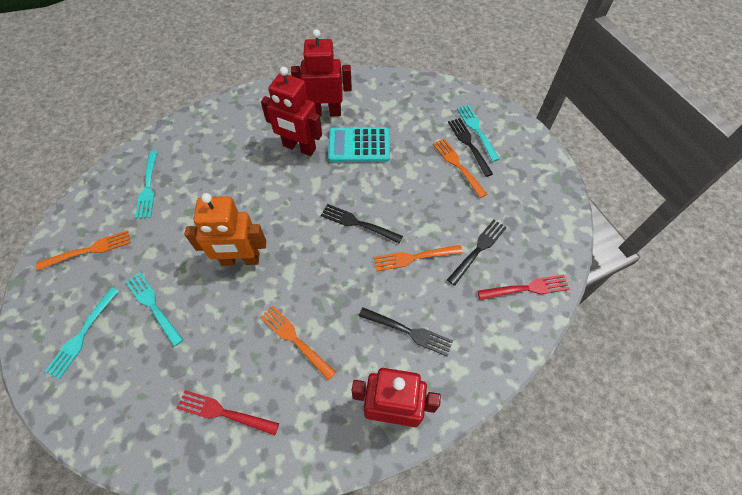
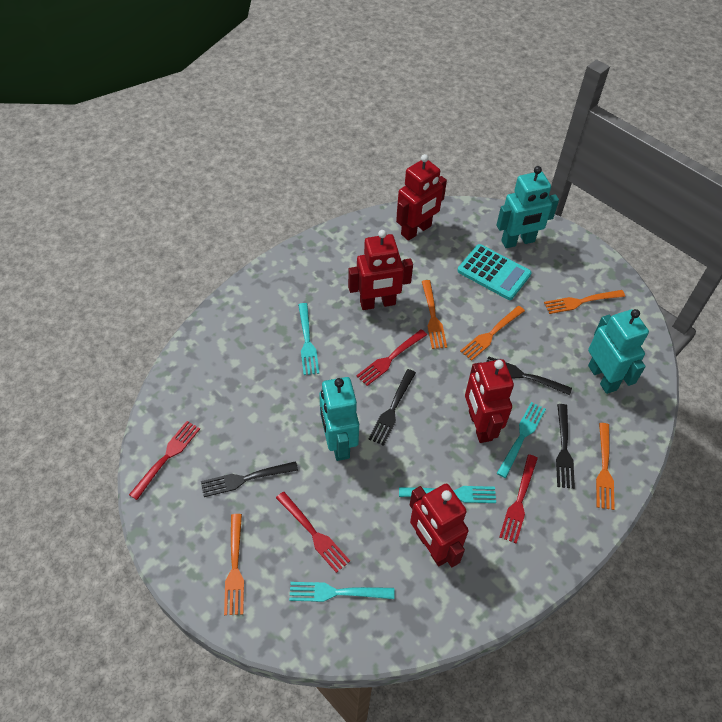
orange fork: 4 -> 5
orange robot: 1 -> 0
red fork: 2 -> 4
red robot: 3 -> 4
turquoise robot: 0 -> 3

